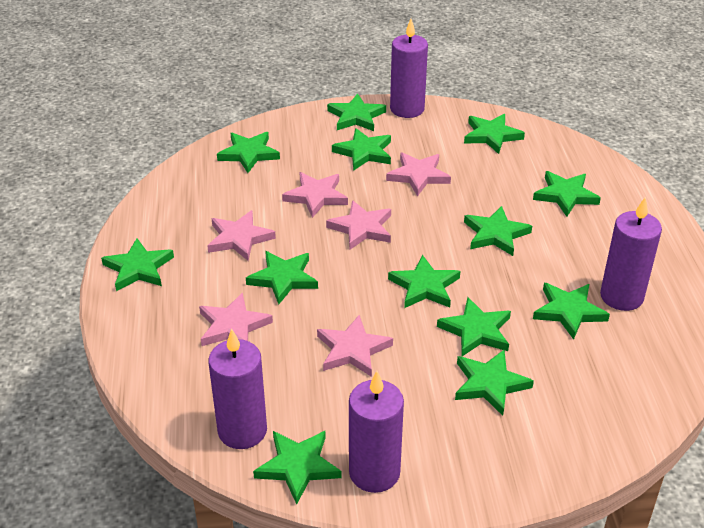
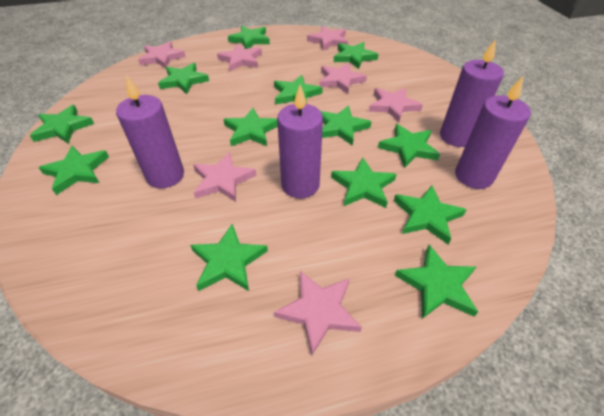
pink star: 6 -> 7

